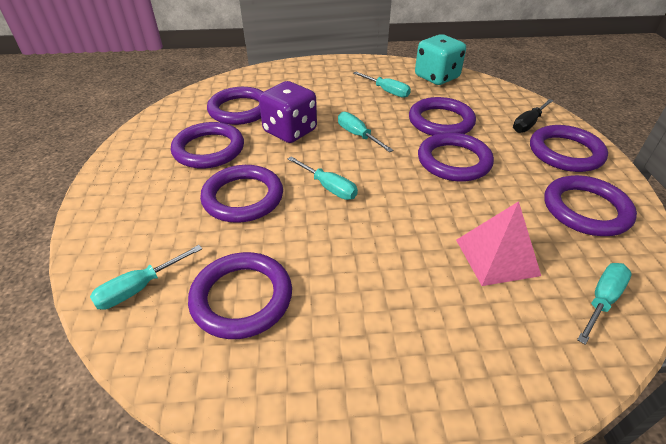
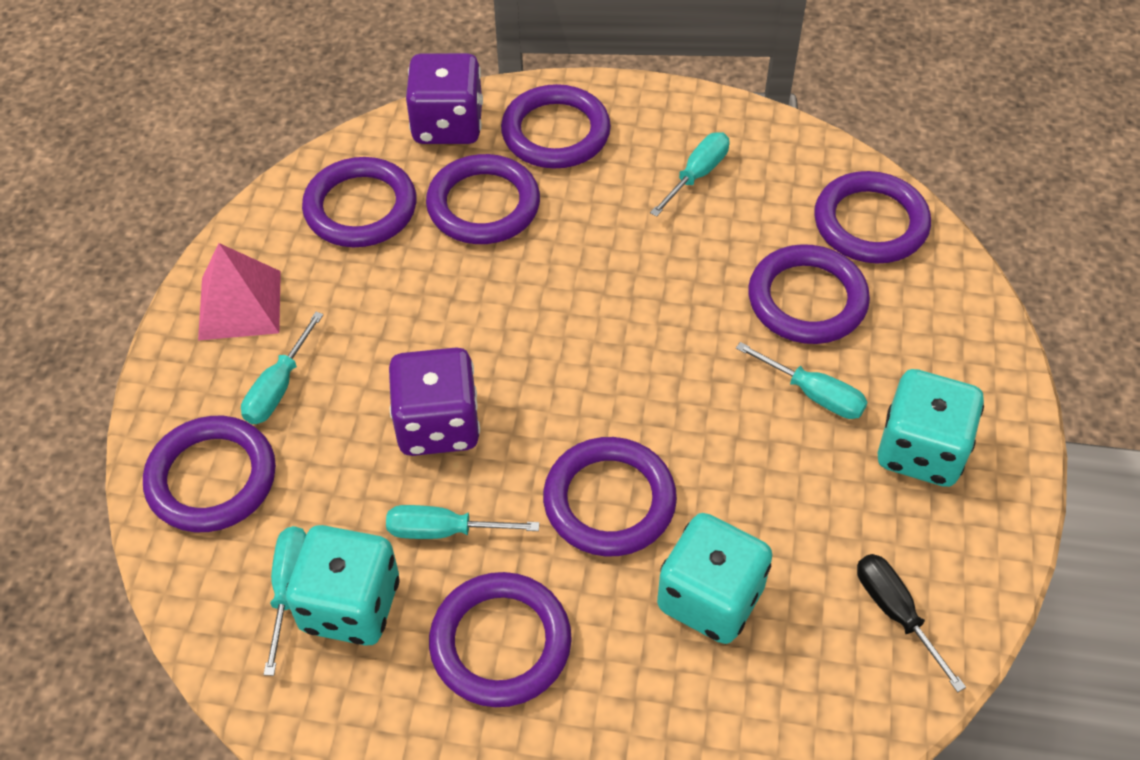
purple dice: 1 -> 2
turquoise dice: 1 -> 3

